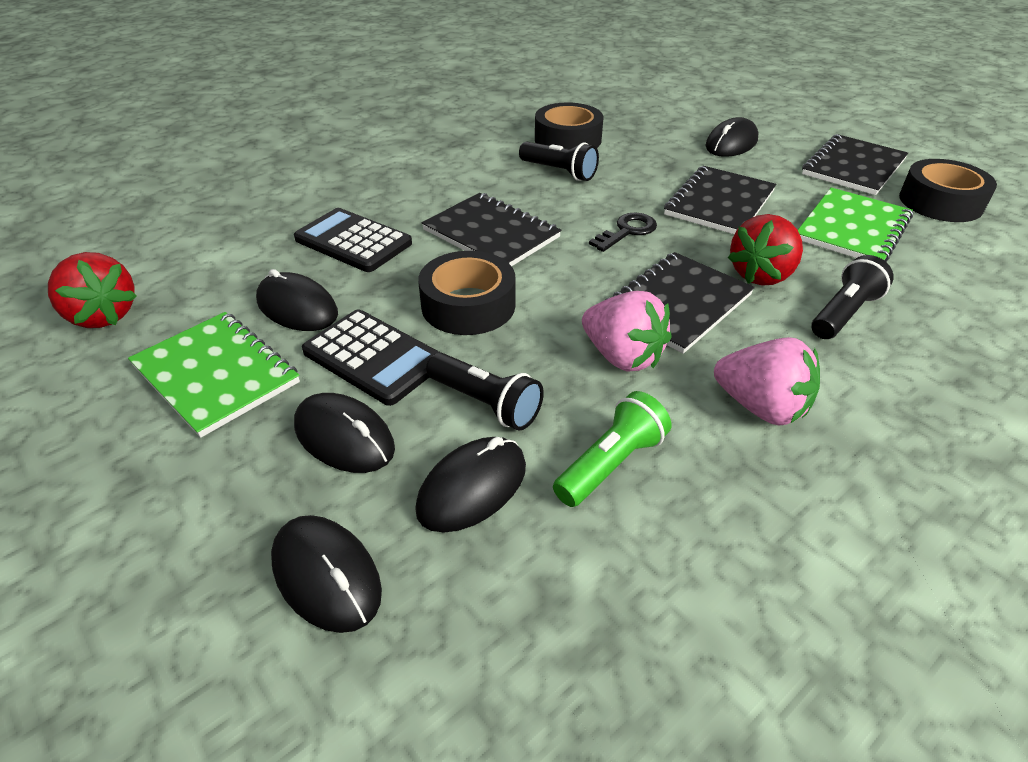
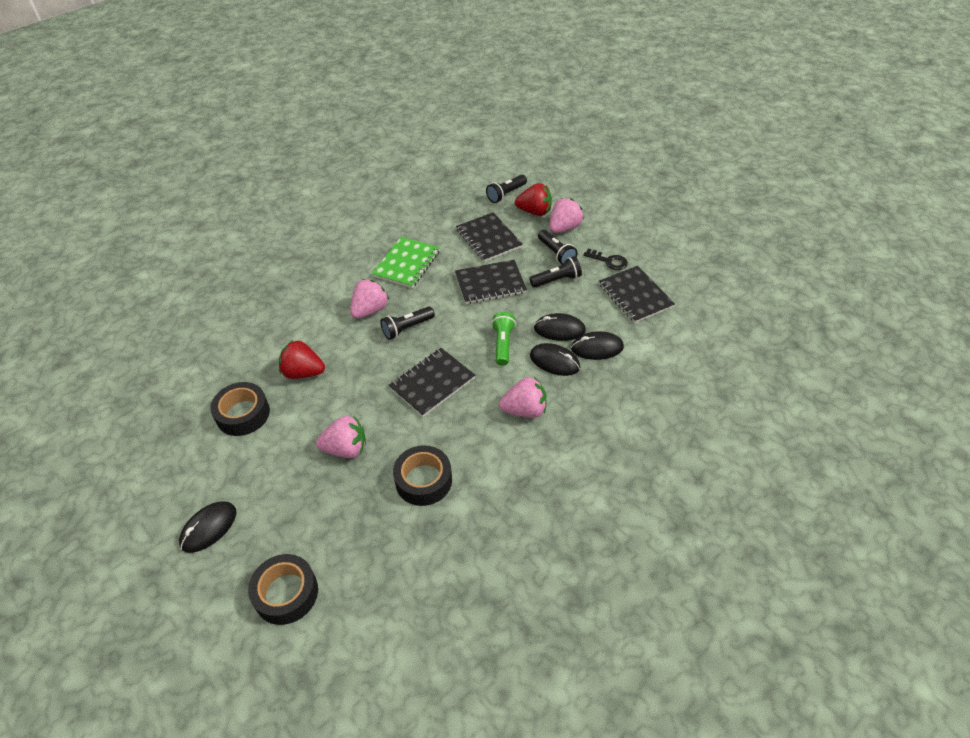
black calculator: 2 -> 0
black flashlight: 3 -> 4
black mouse: 5 -> 4
green notebook: 2 -> 1
pink strawberry: 2 -> 4

